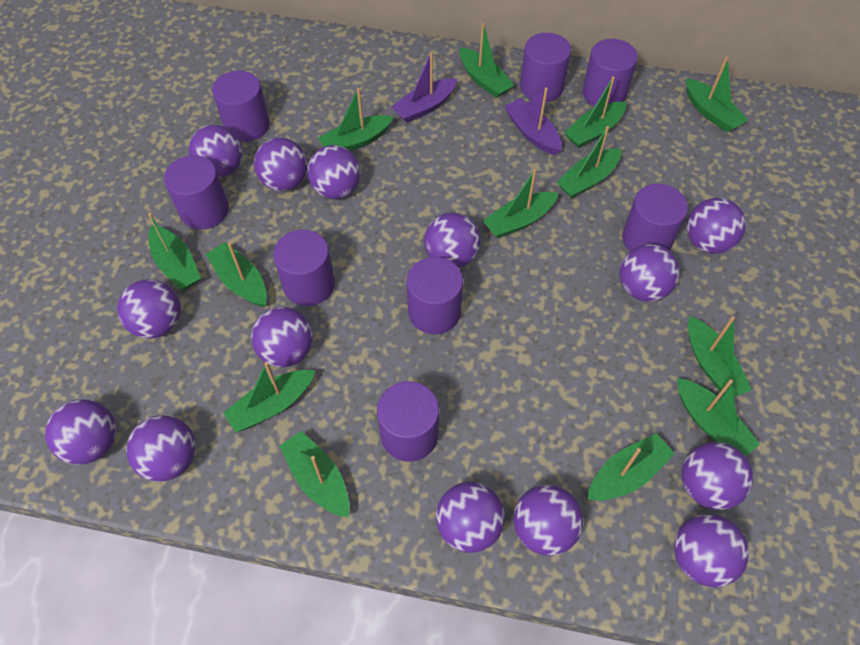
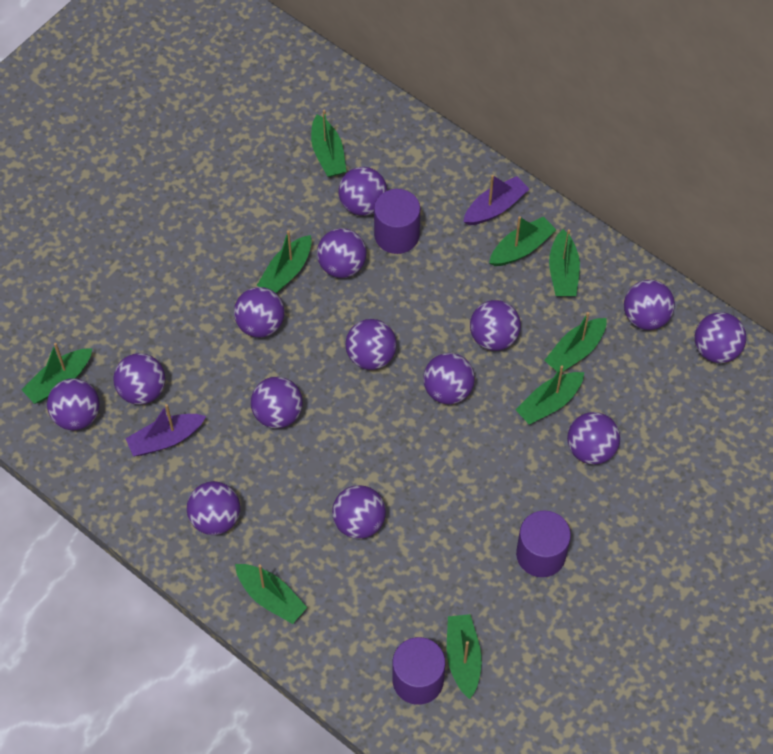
green boat: 13 -> 9
purple cylinder: 8 -> 3

